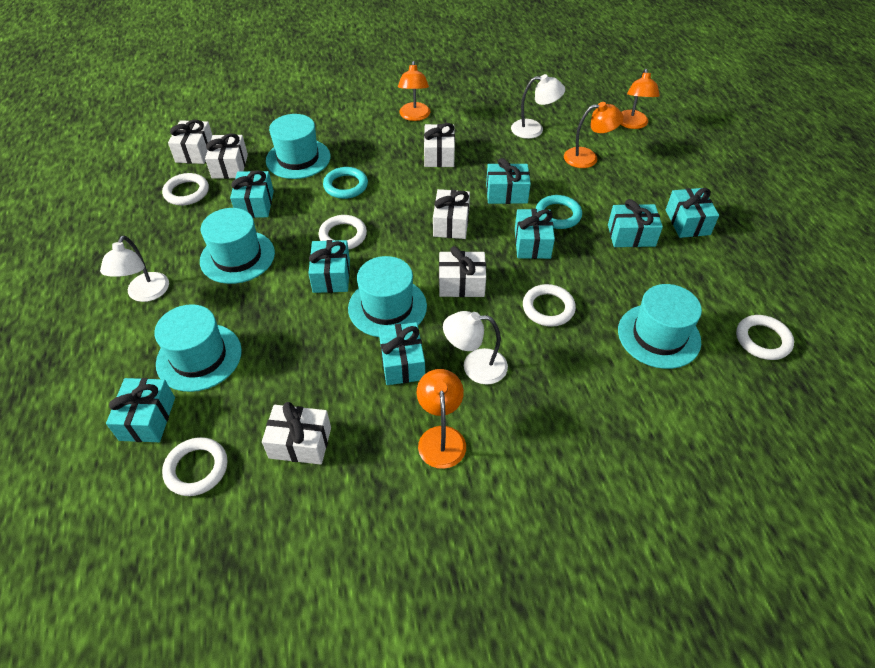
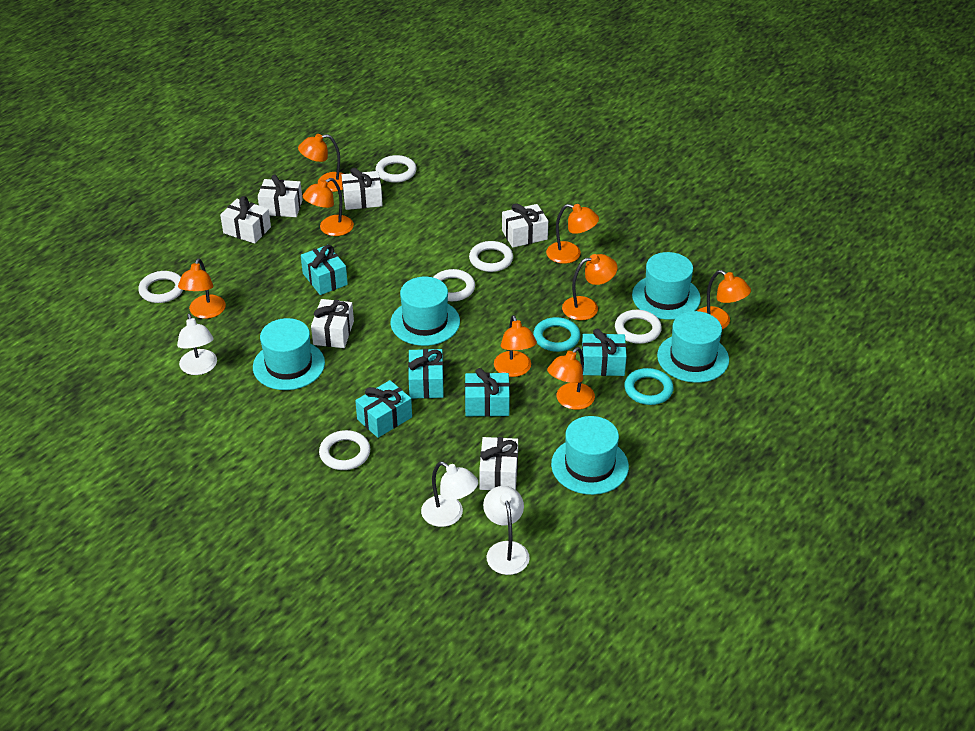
orange lamp: 4 -> 8
turquoise gift: 8 -> 5
white ring: 5 -> 6

